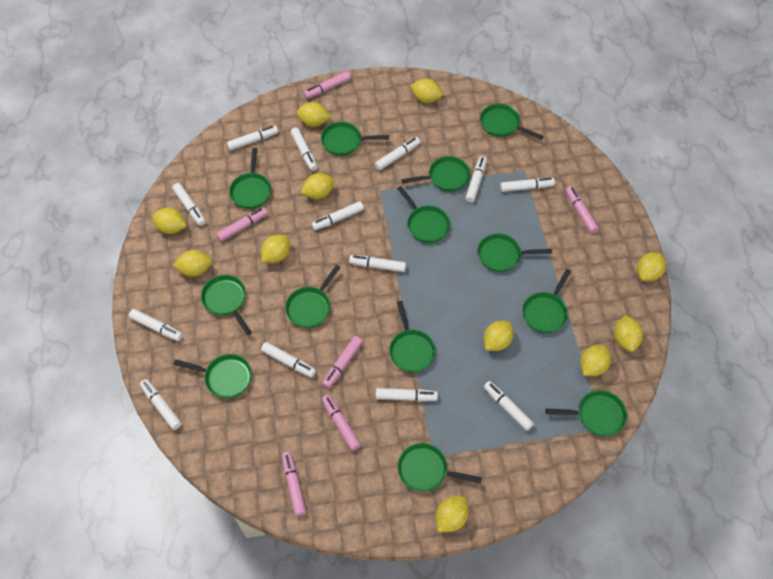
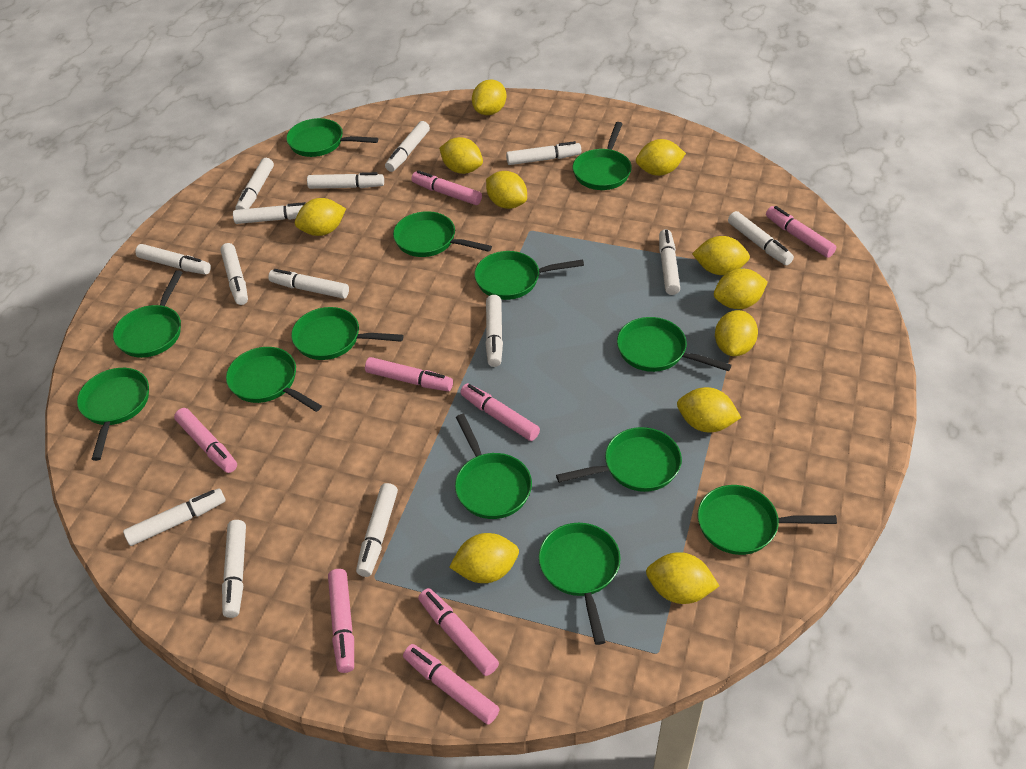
pink marker: 6 -> 8
white marker: 13 -> 14

